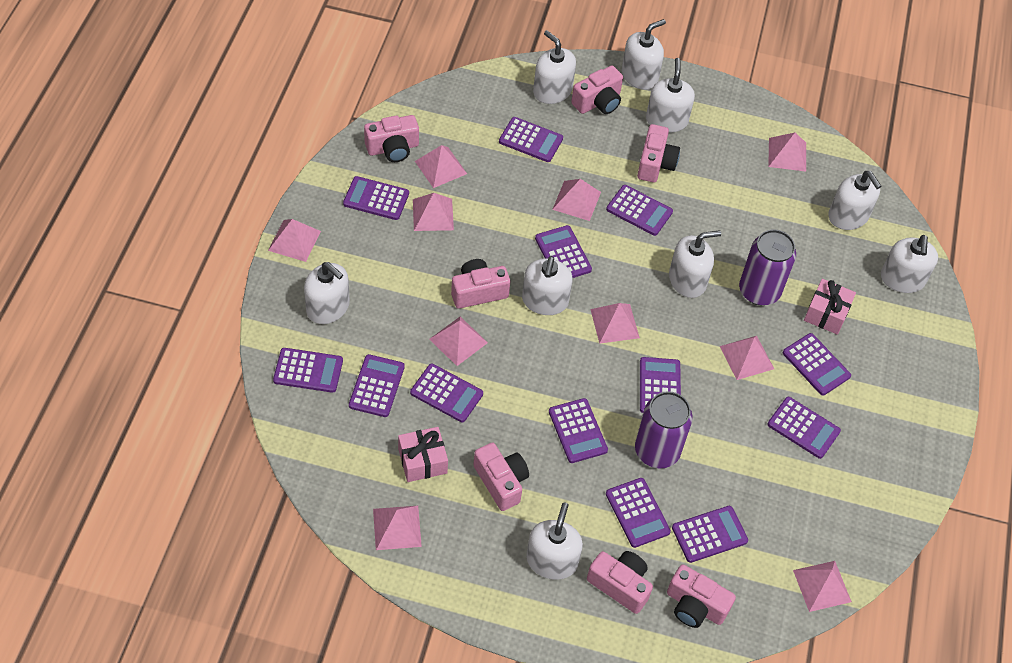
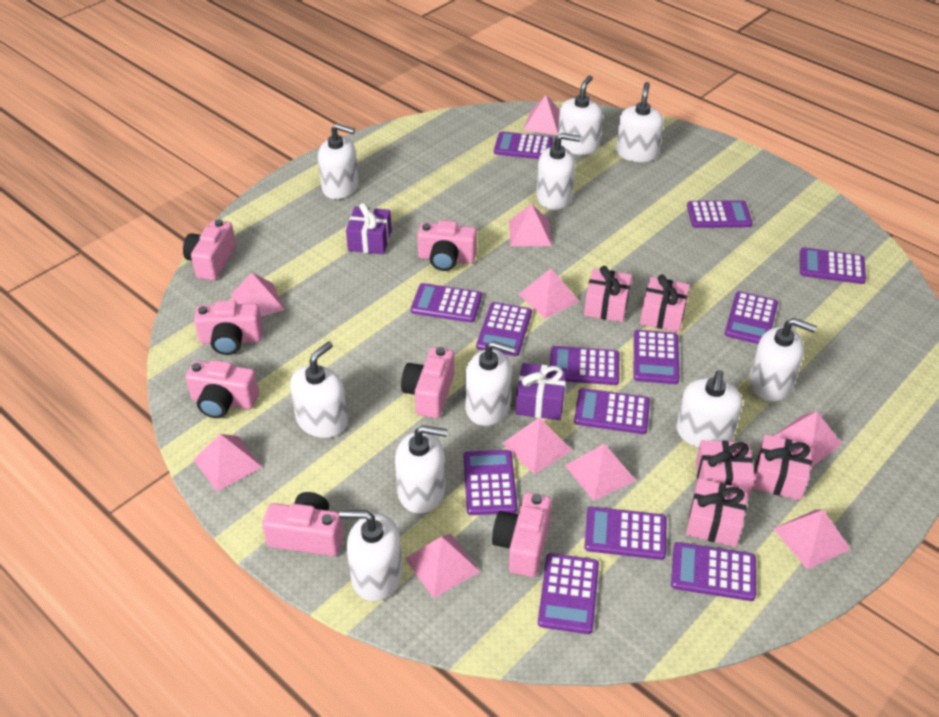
pink gift: 2 -> 5
purple can: 2 -> 0
purple gift: 0 -> 2
white soap dispenser: 9 -> 10

